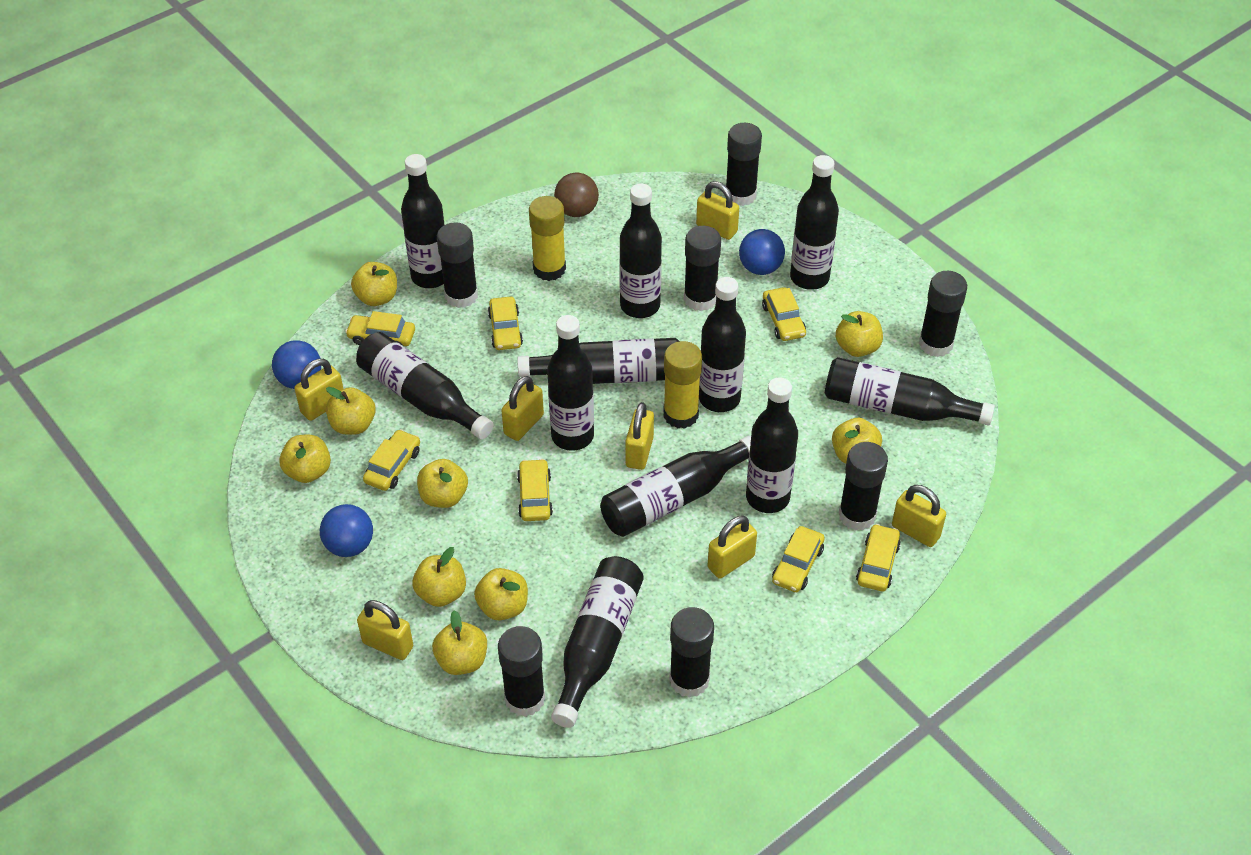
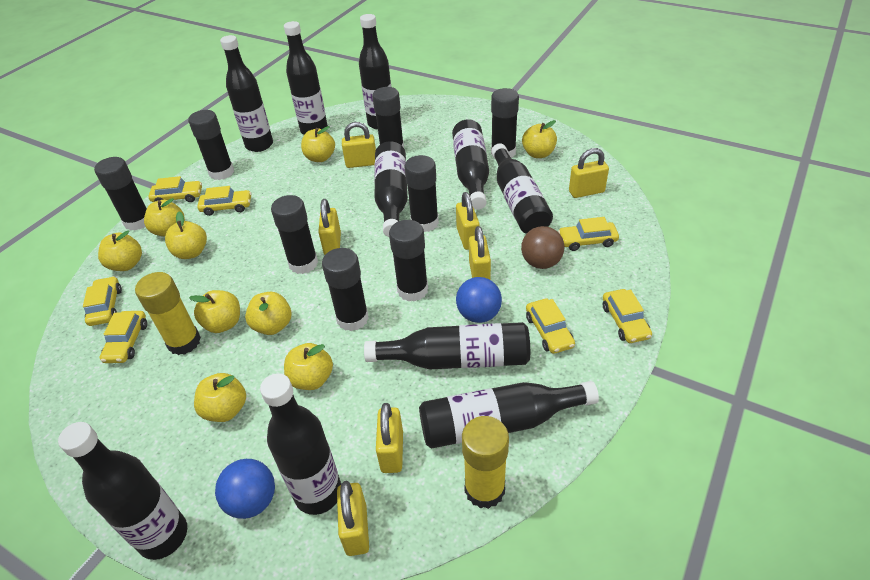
black bottle: 11 -> 10
black glue stick: 7 -> 8
blue ball: 3 -> 2

